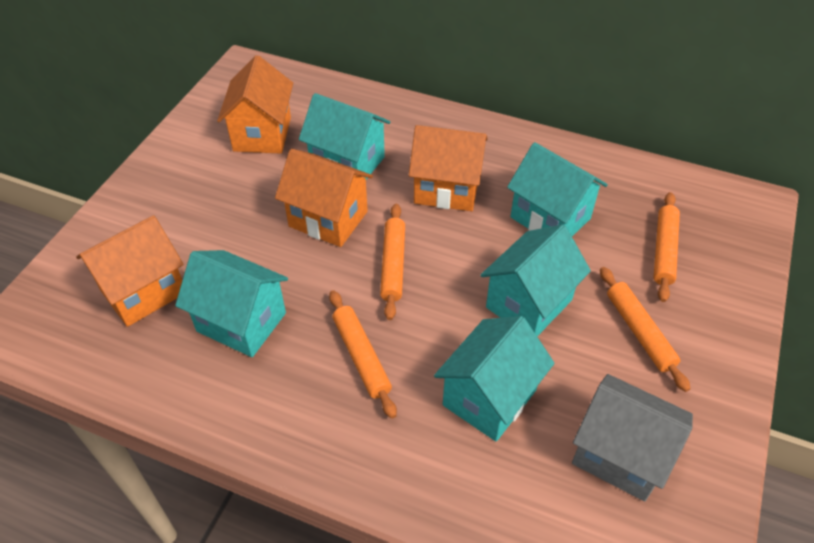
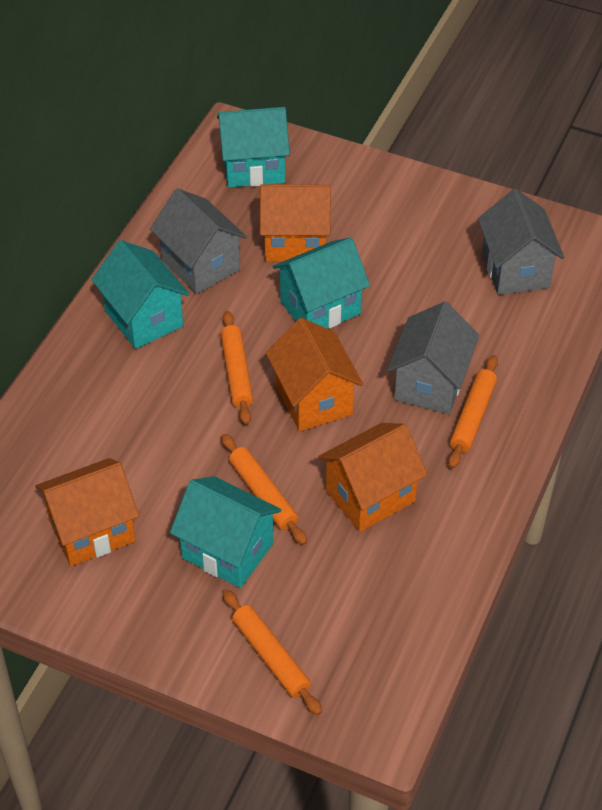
grey house: 1 -> 3
turquoise house: 5 -> 4

